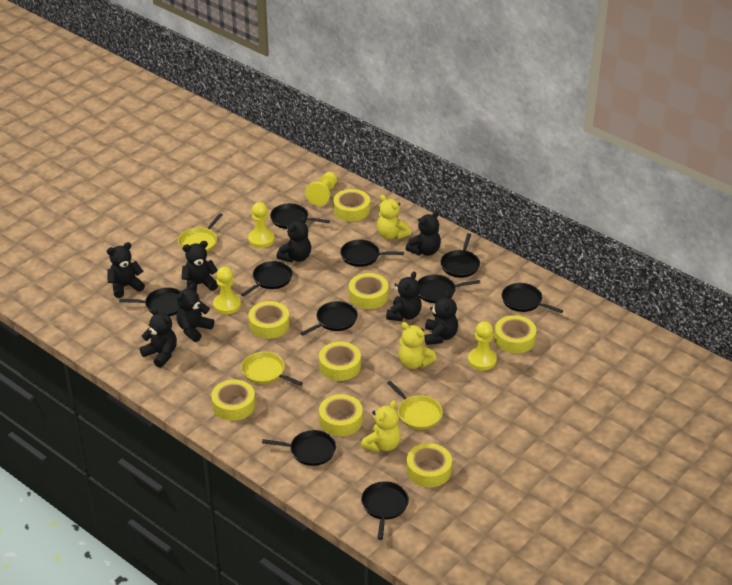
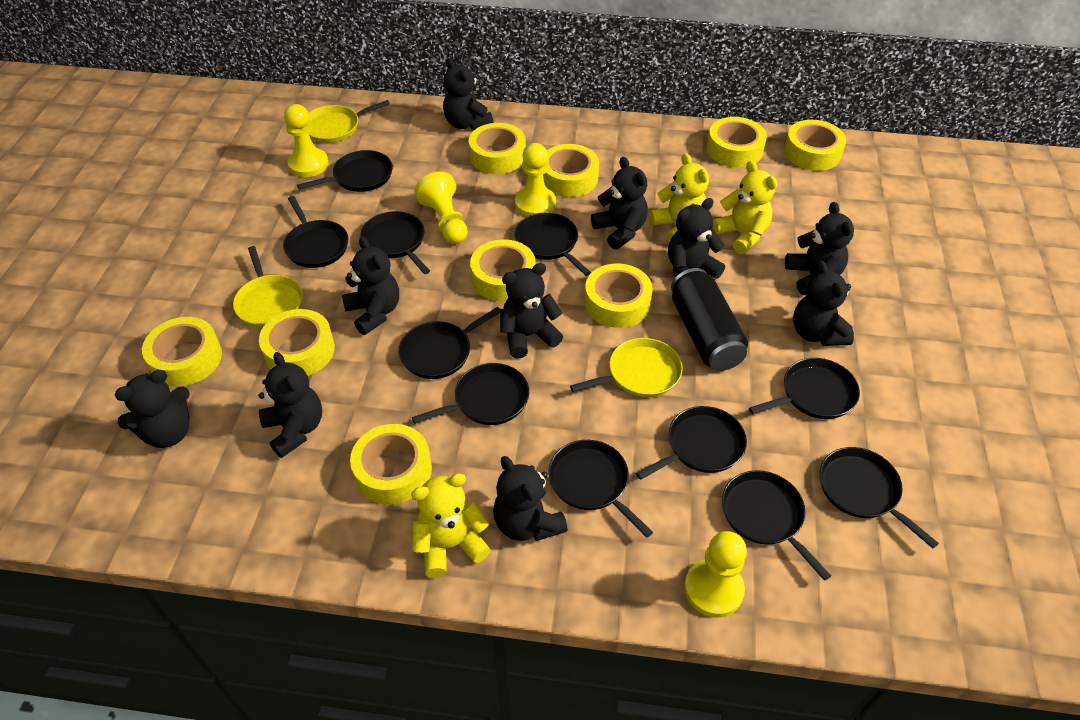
black can: 0 -> 1
black pan: 10 -> 11
black teddy bear: 8 -> 10
yellow tape: 8 -> 9

